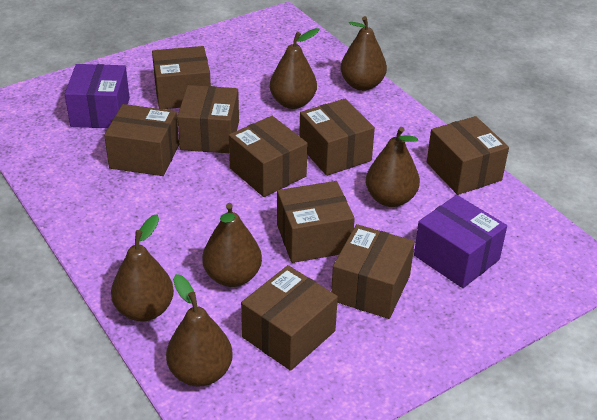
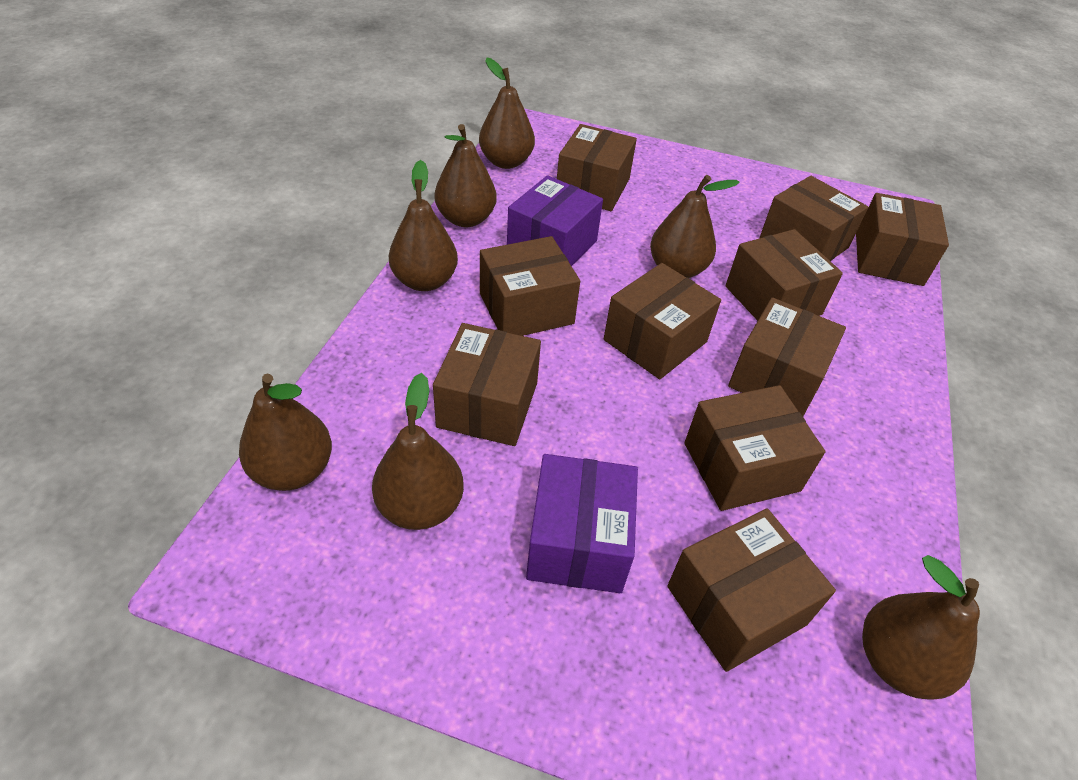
brown box: 9 -> 10
brown pear: 6 -> 7

